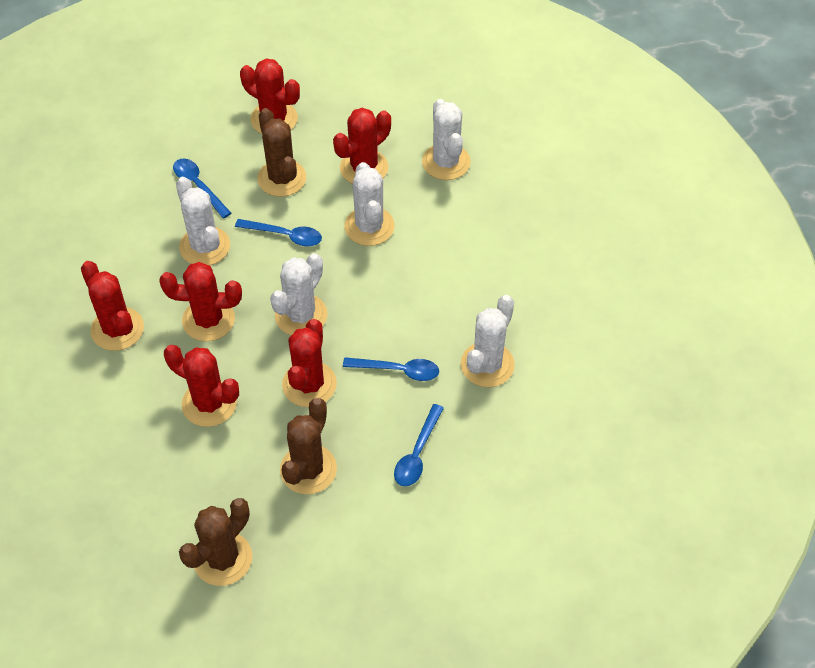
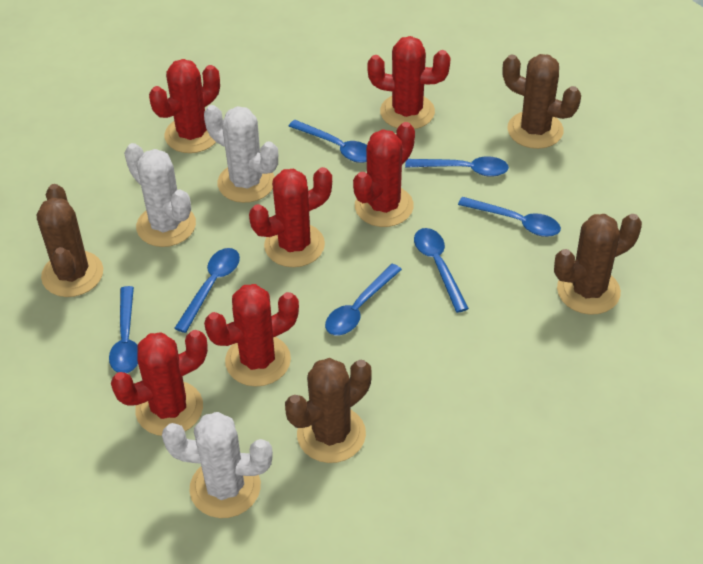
blue spoon: 4 -> 7
brown cactus: 3 -> 4
white cactus: 5 -> 3

